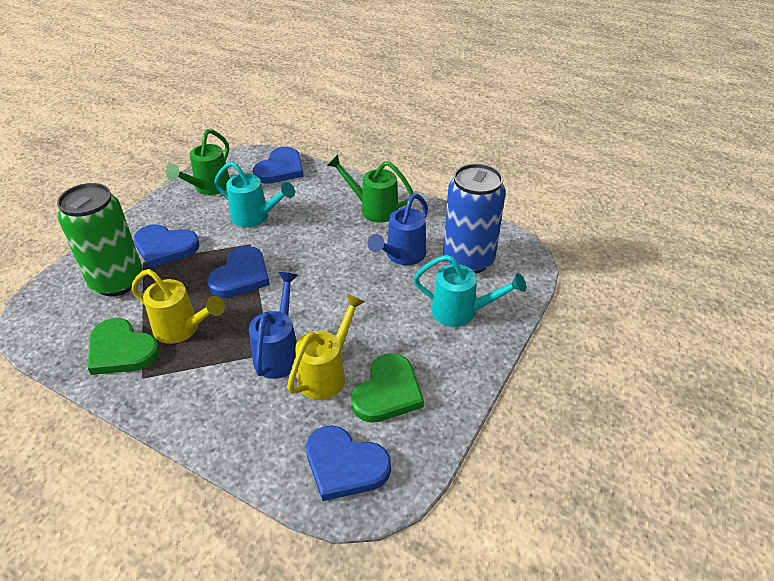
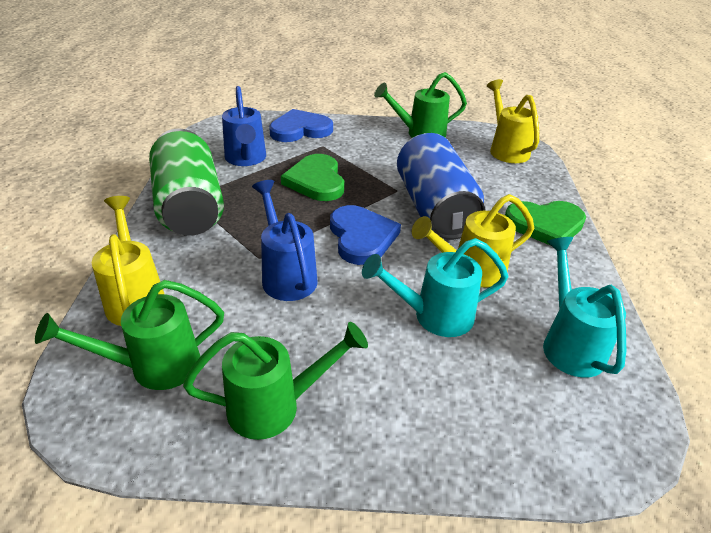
blue heart: 4 -> 2
green watering can: 2 -> 3
yellow watering can: 2 -> 3

